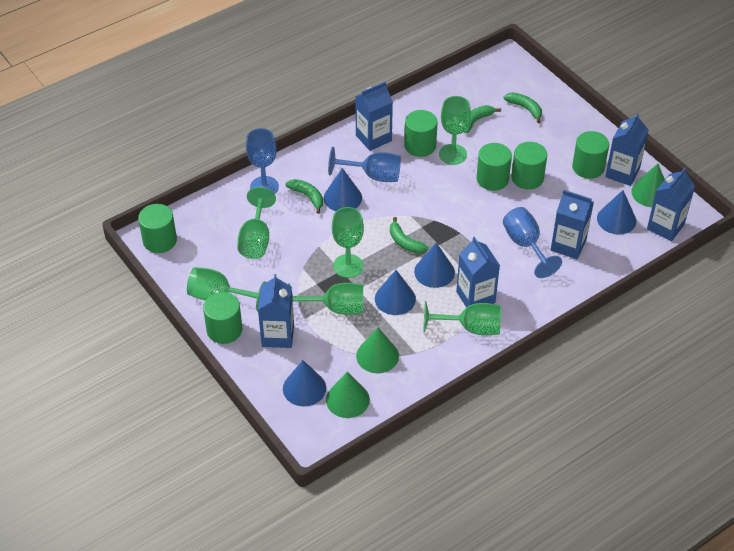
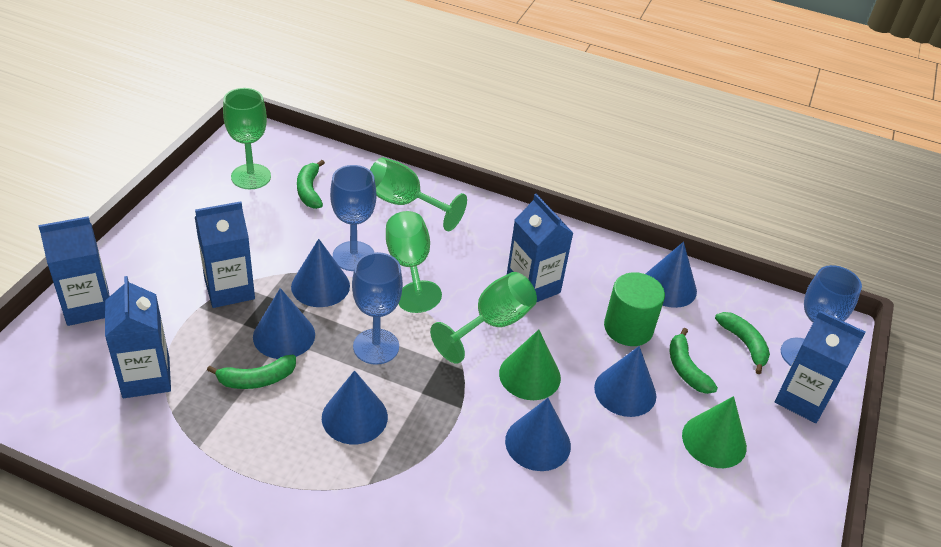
blue carton: 6 -> 5
blue cone: 5 -> 6
green cone: 3 -> 2
green cylinder: 6 -> 1
green goblet: 6 -> 4

